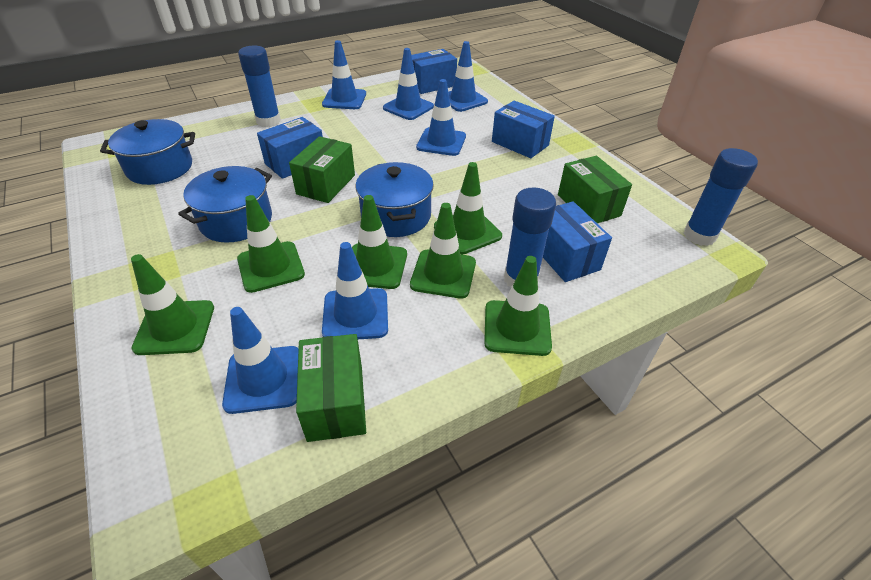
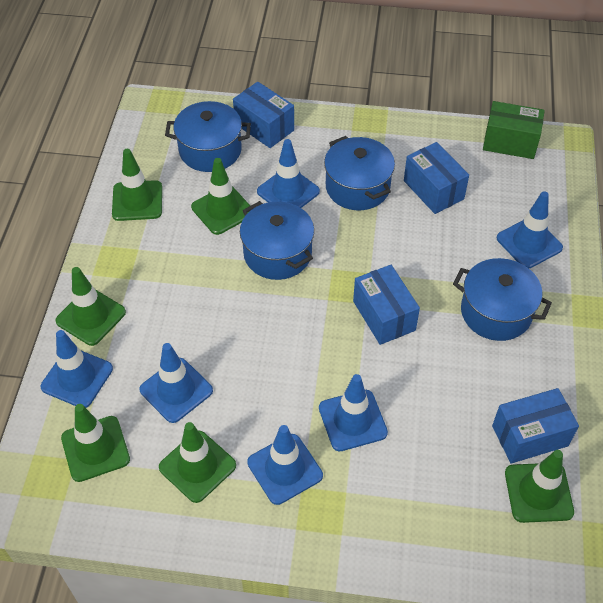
blue glue stick: 3 -> 0
blue pot: 3 -> 4
green box: 3 -> 1

